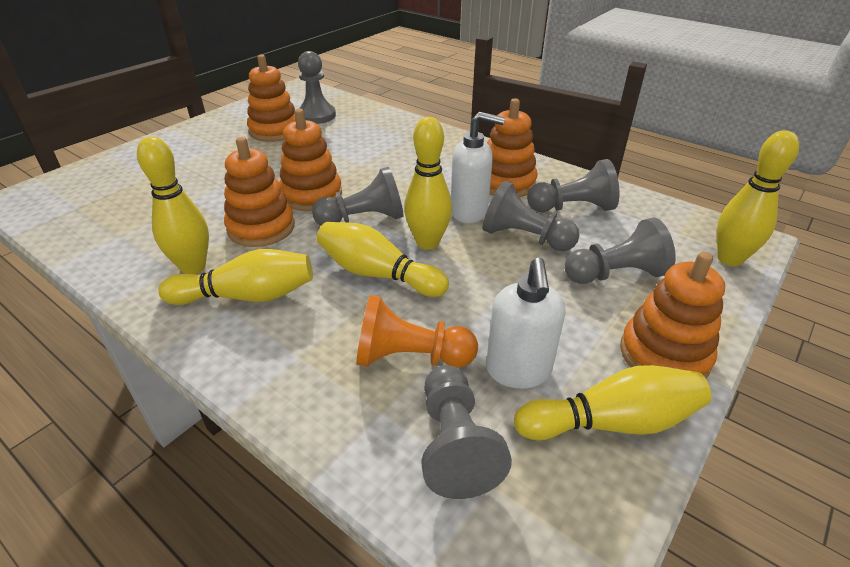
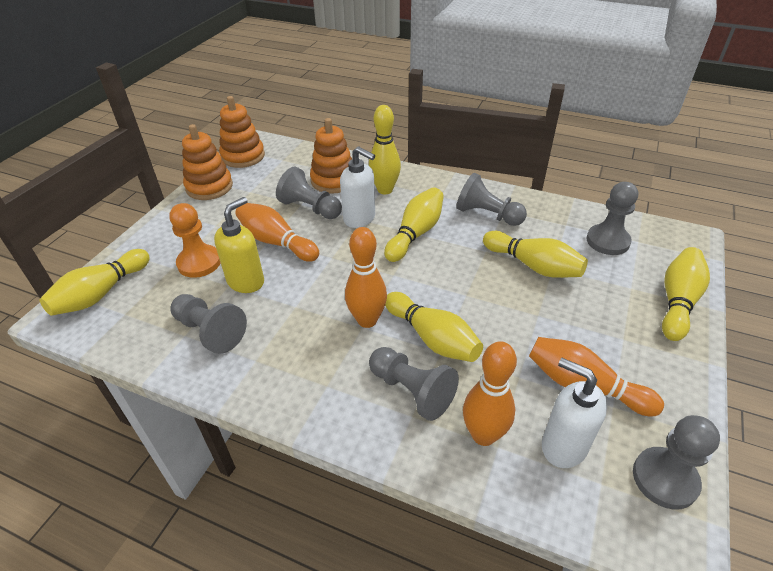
orange bowling pin: 0 -> 4
orange stacking toy: 5 -> 3
yellow soap dispenser: 0 -> 1

